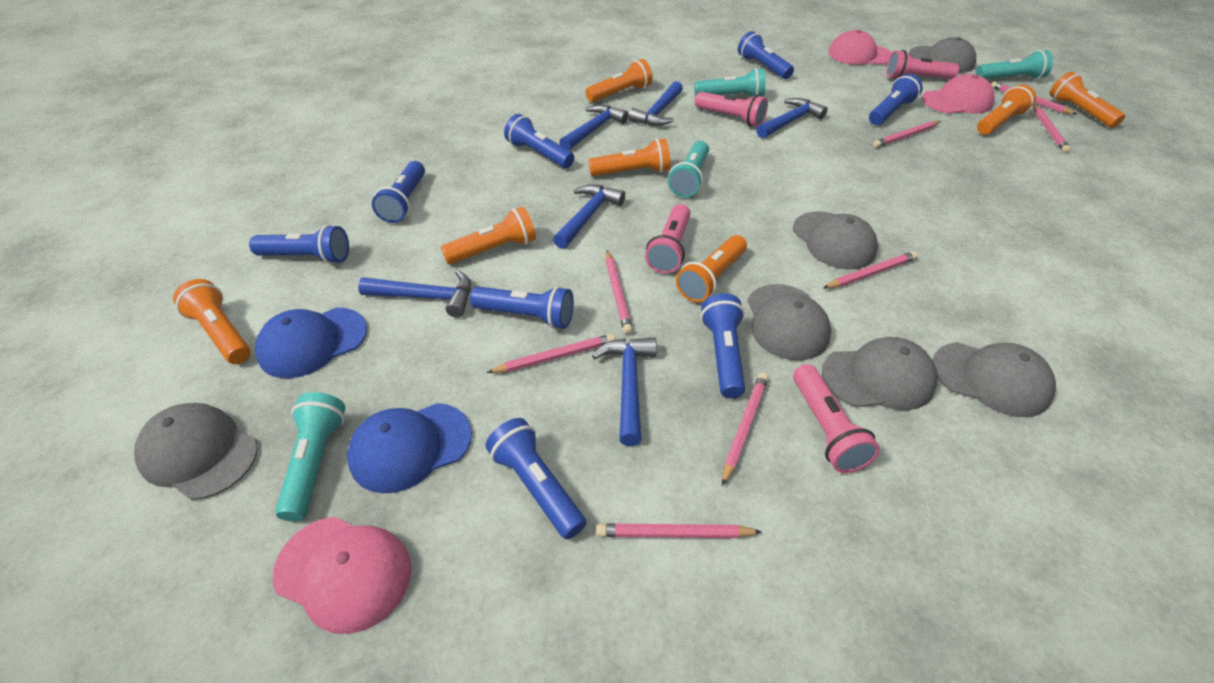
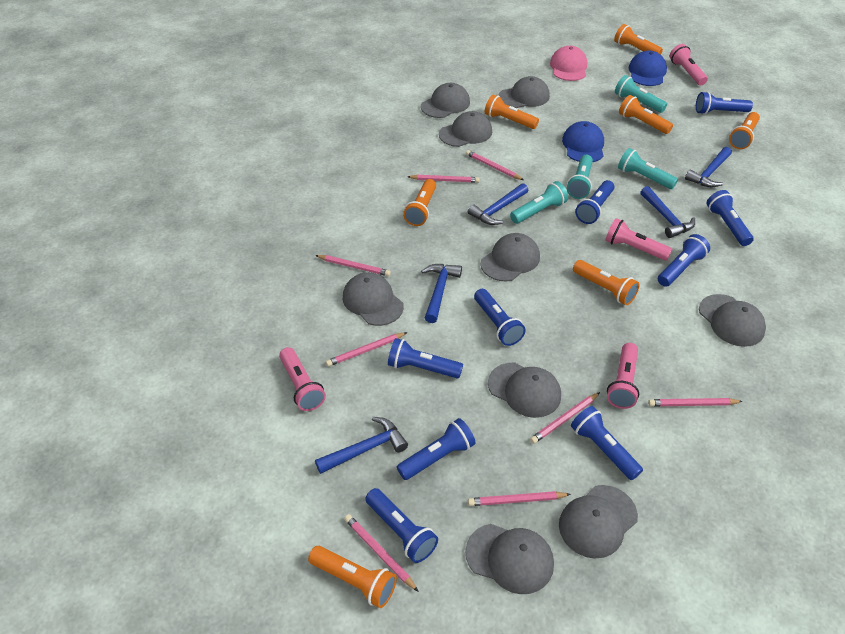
blue flashlight: 8 -> 9
blue hammer: 6 -> 5
grey cap: 6 -> 9
pink cap: 3 -> 1

